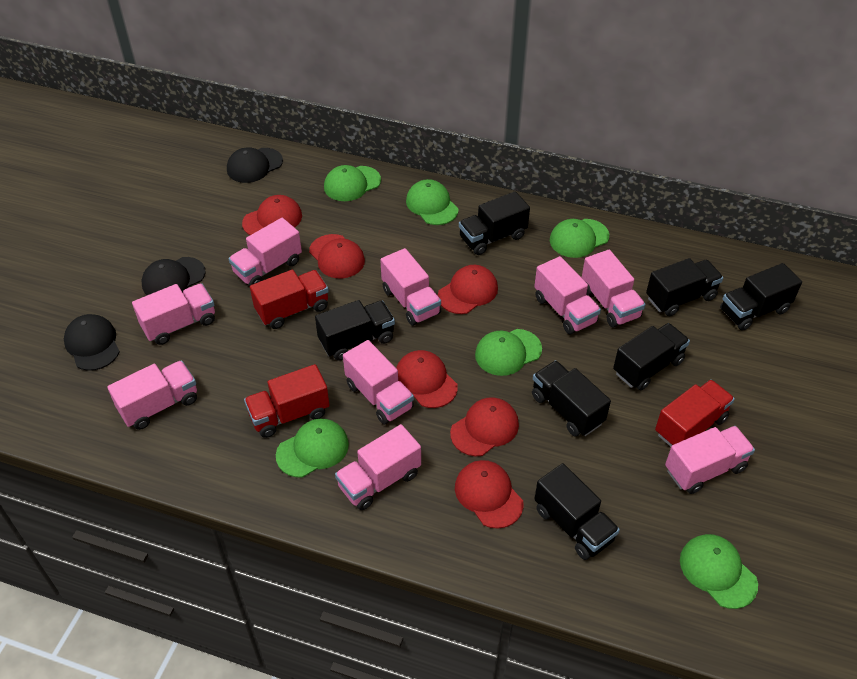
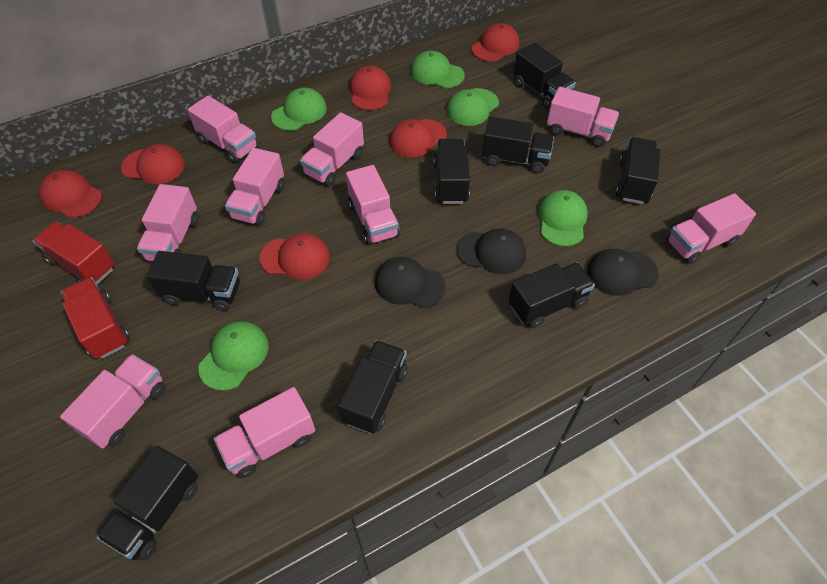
black truck: 7 -> 8
green cap: 6 -> 5
red truck: 3 -> 2

